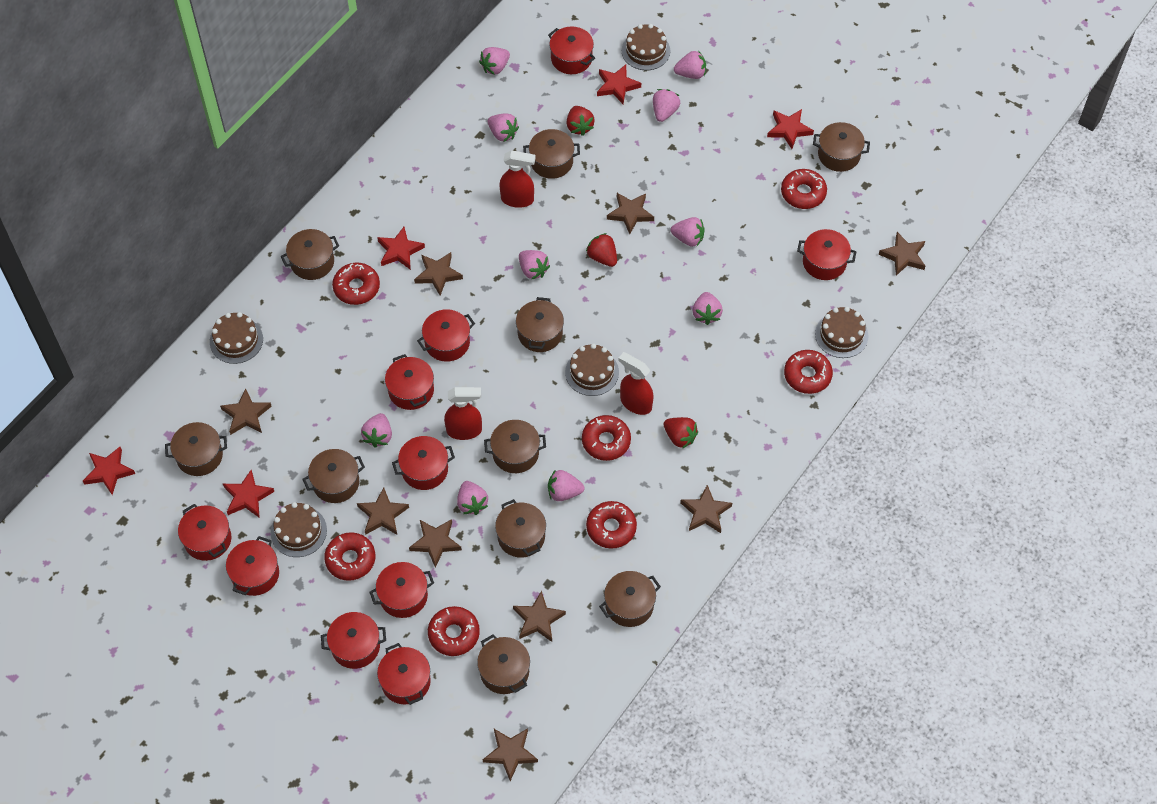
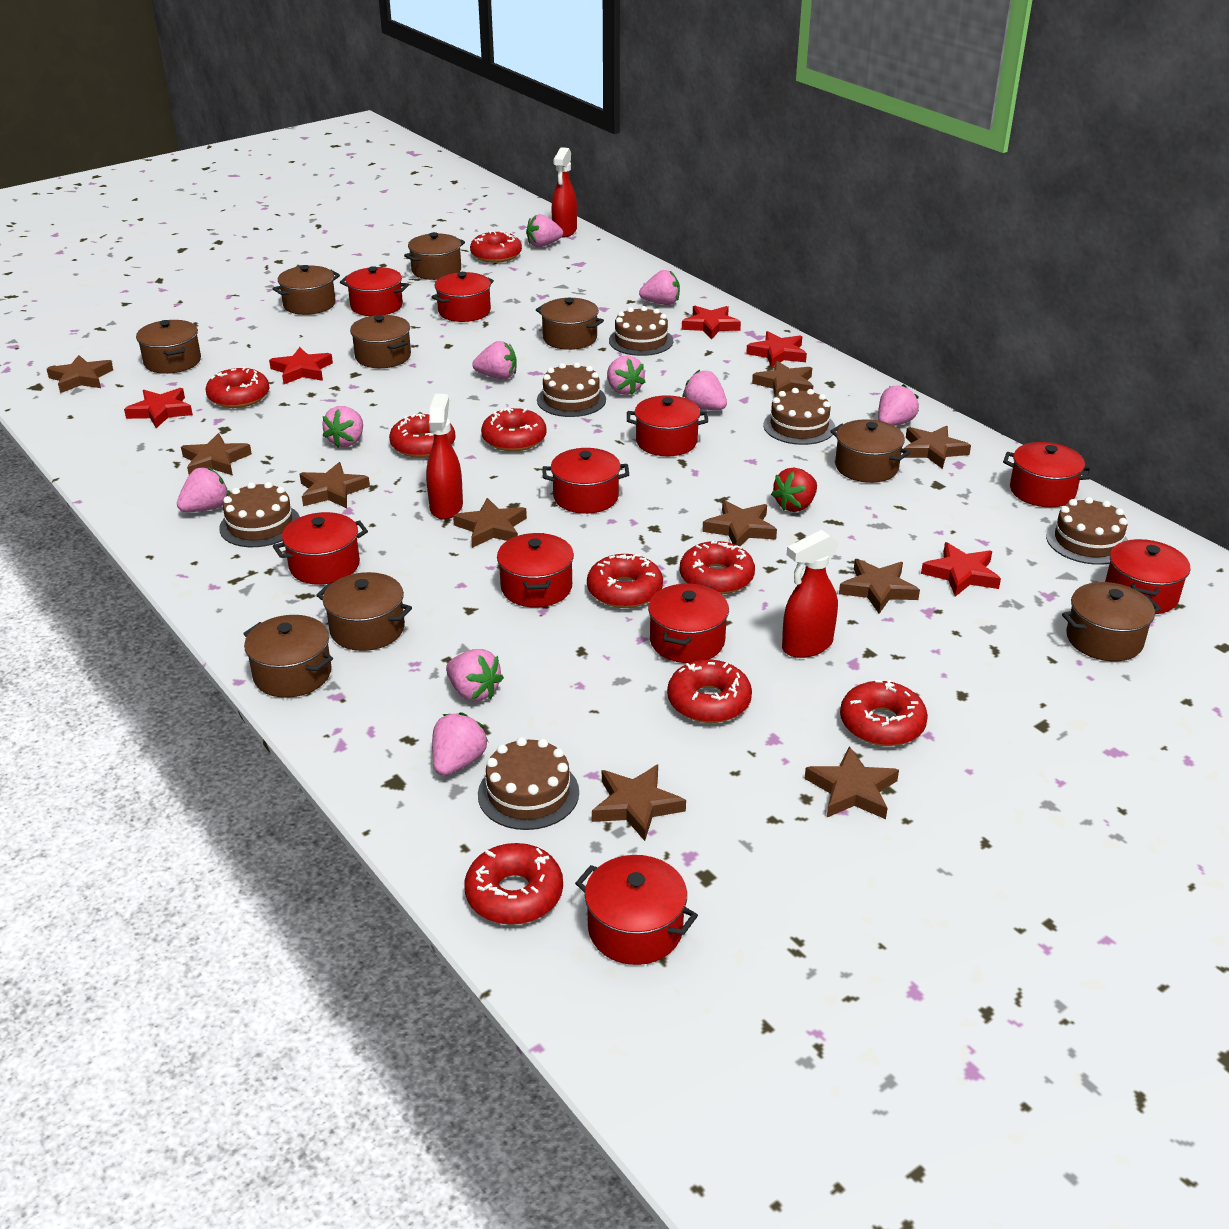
brown cake: 5 -> 6
brown pot: 10 -> 9
brown star: 9 -> 10
red donut: 7 -> 9
red strawberry: 3 -> 1

